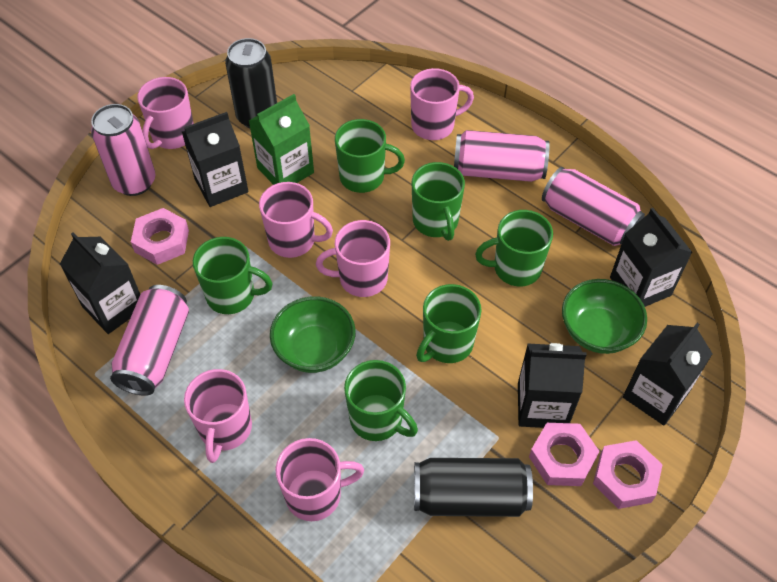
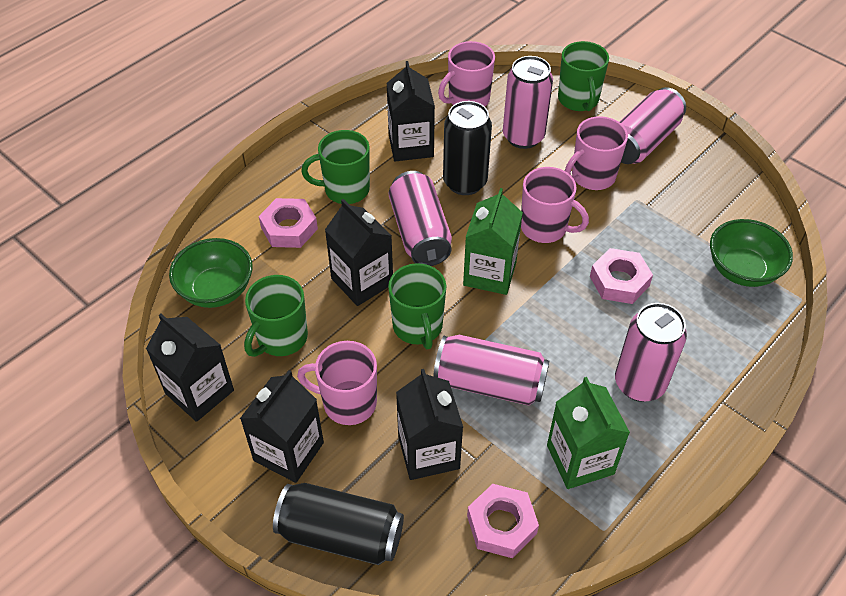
green carton: 1 -> 2
green mug: 6 -> 4
pink can: 4 -> 5
pink mug: 6 -> 4

